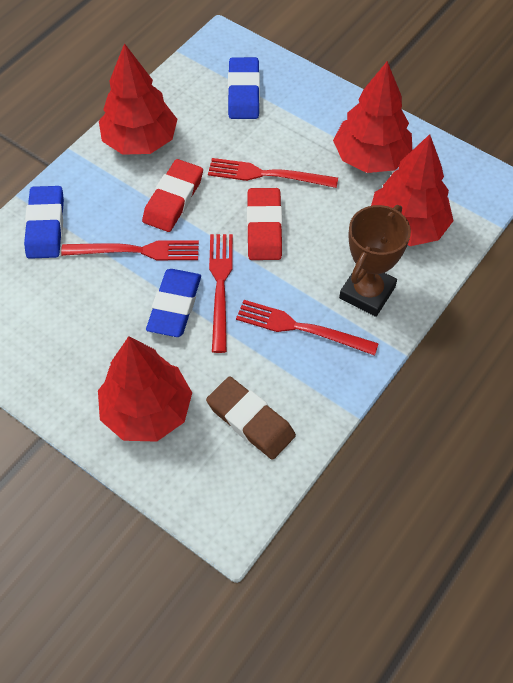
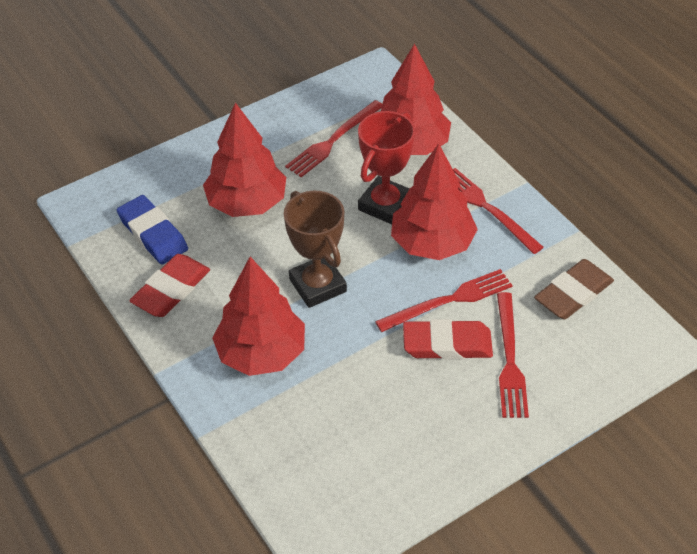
blue eraser: 3 -> 1
red trophy: 0 -> 1

